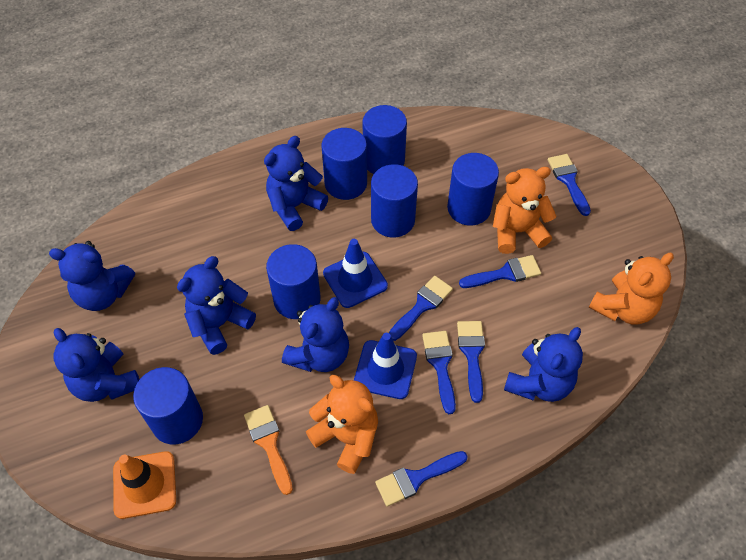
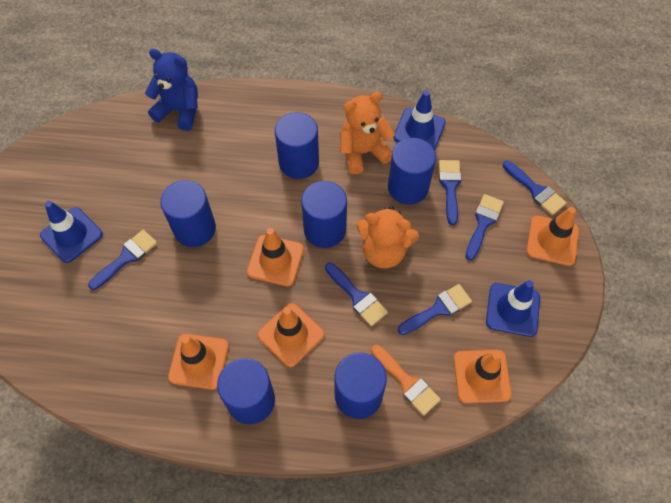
blue teddy bear: 6 -> 1
blue traffic cone: 2 -> 3
orange teddy bear: 3 -> 2
orange traffic cone: 1 -> 5

